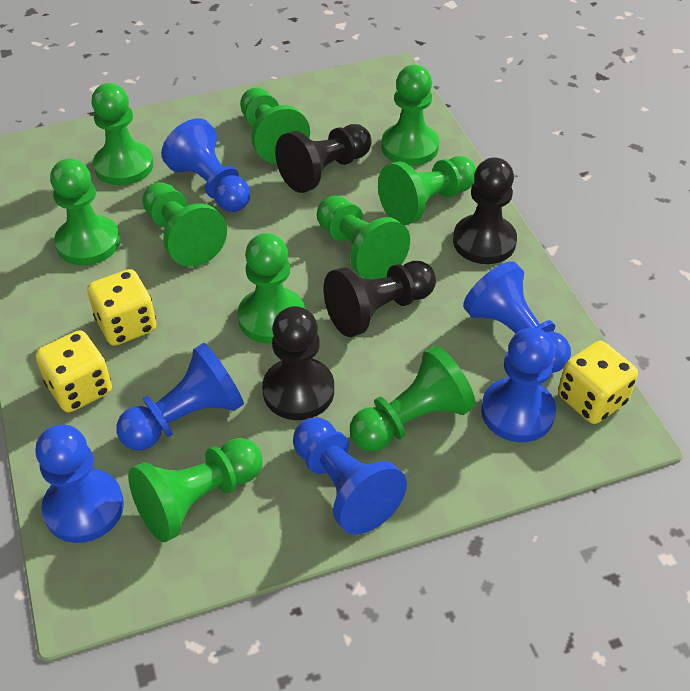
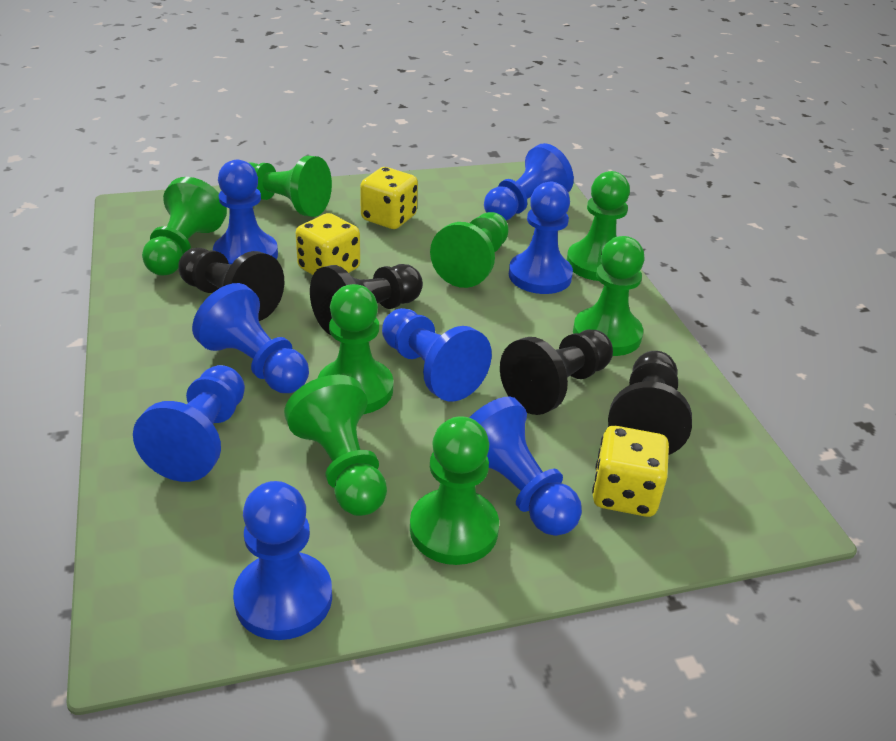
blue pawn: 6 -> 8
green pawn: 10 -> 8

